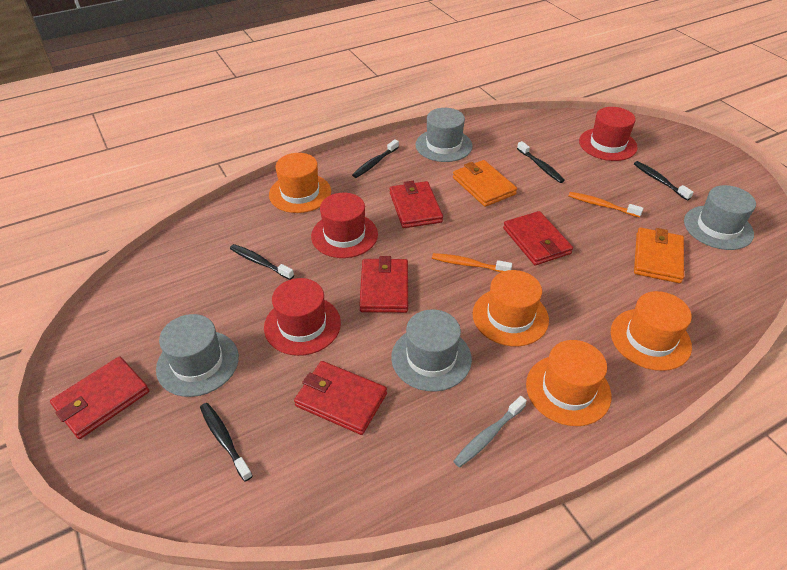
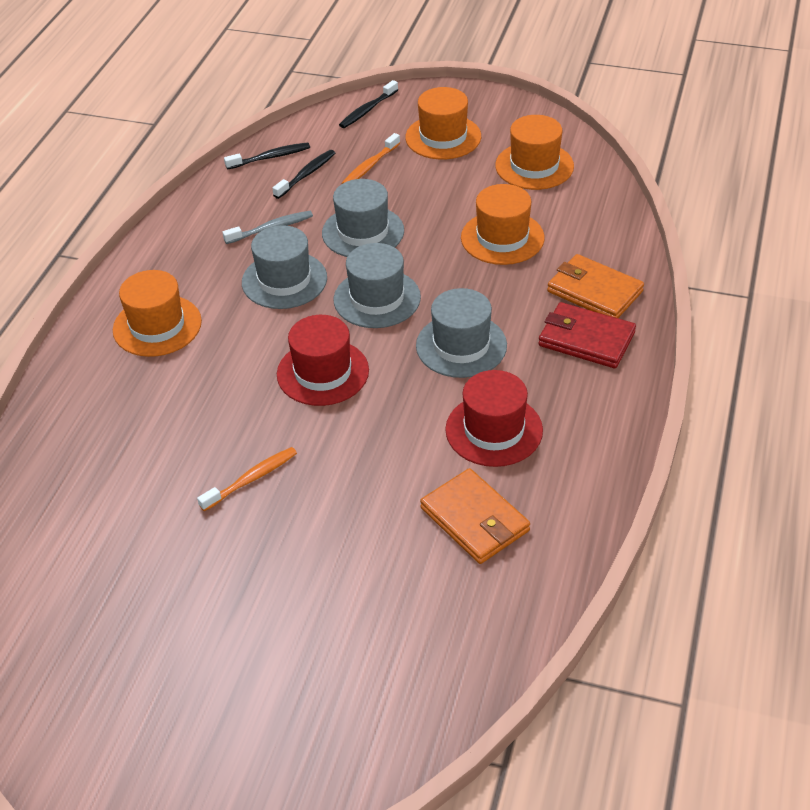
black toothbrush: 5 -> 3
red hat: 3 -> 2
red wallet: 5 -> 1

